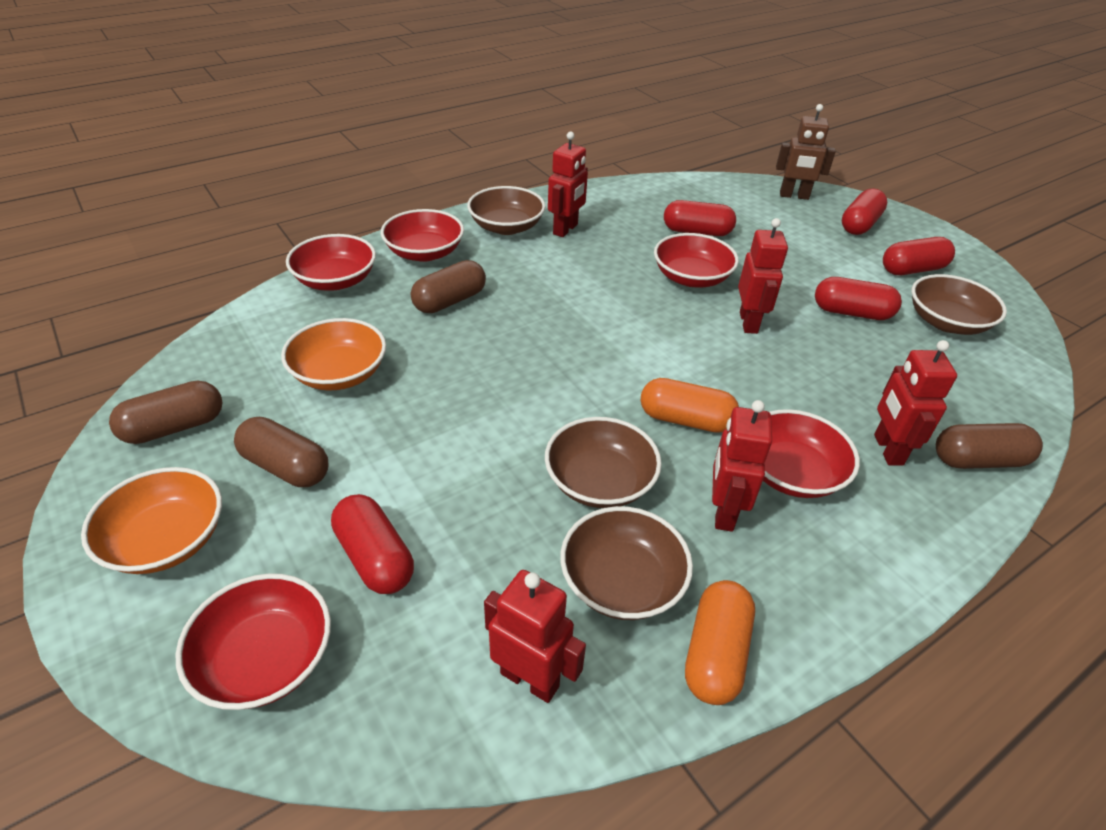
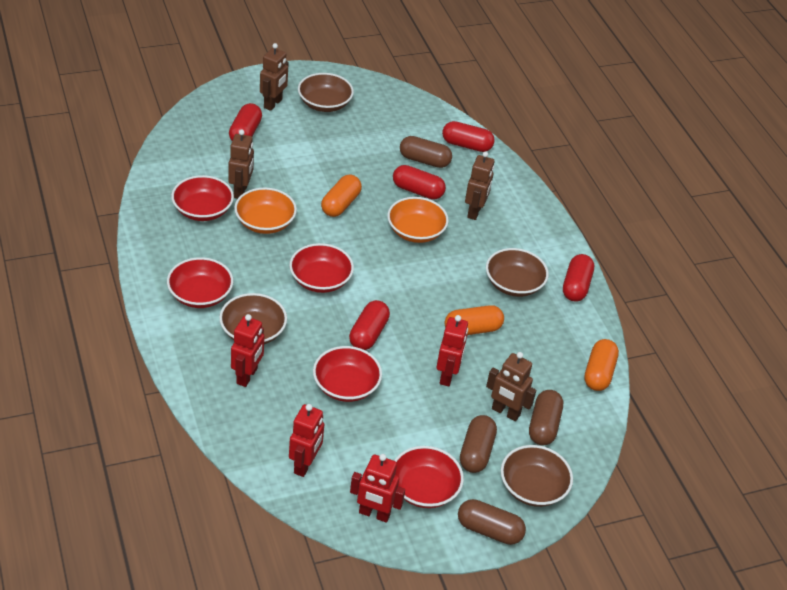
brown robot: 1 -> 4
orange capsule: 2 -> 3
red robot: 5 -> 4

